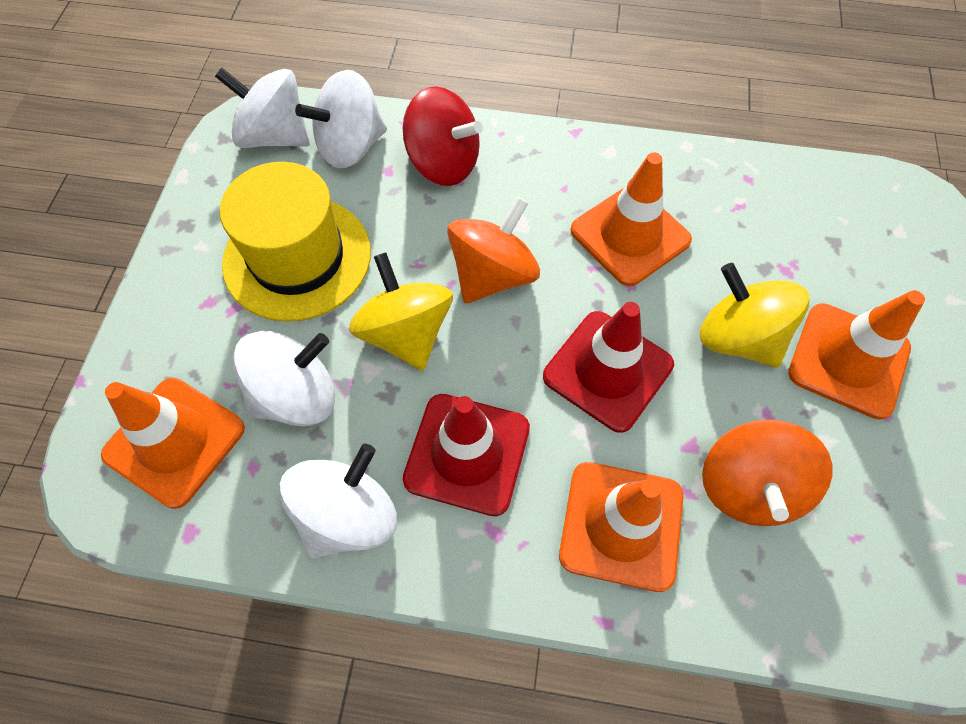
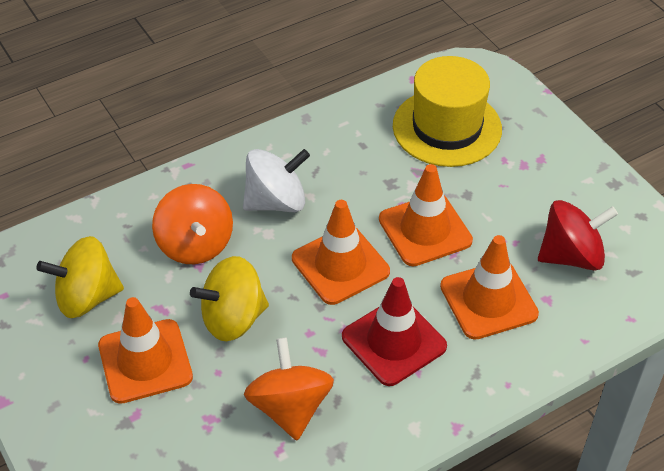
red traffic cone: 2 -> 1
white spinning top: 4 -> 1

